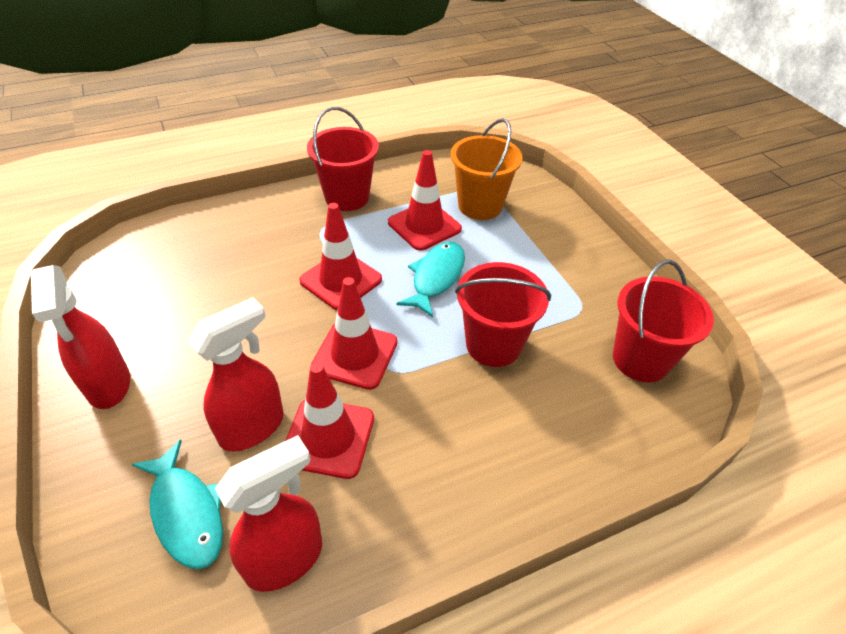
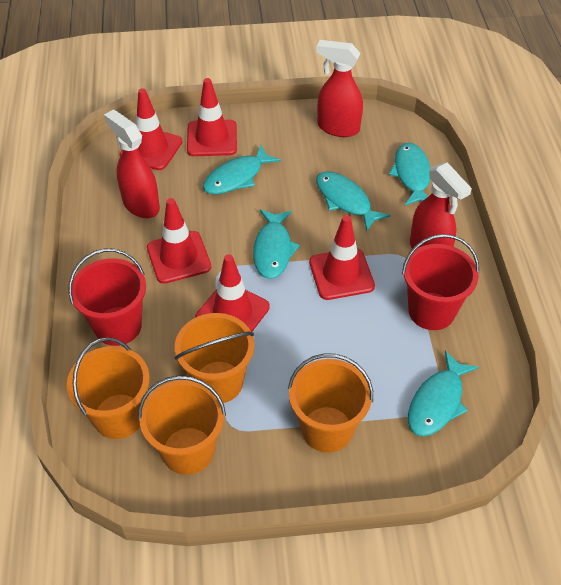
orange bucket: 1 -> 4
red bucket: 3 -> 2
red traffic cone: 4 -> 5
turquoise fish: 2 -> 5

